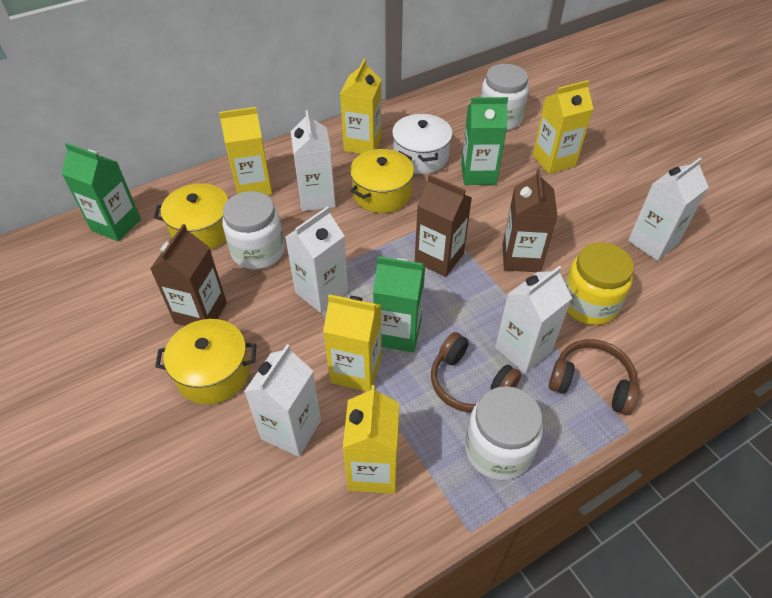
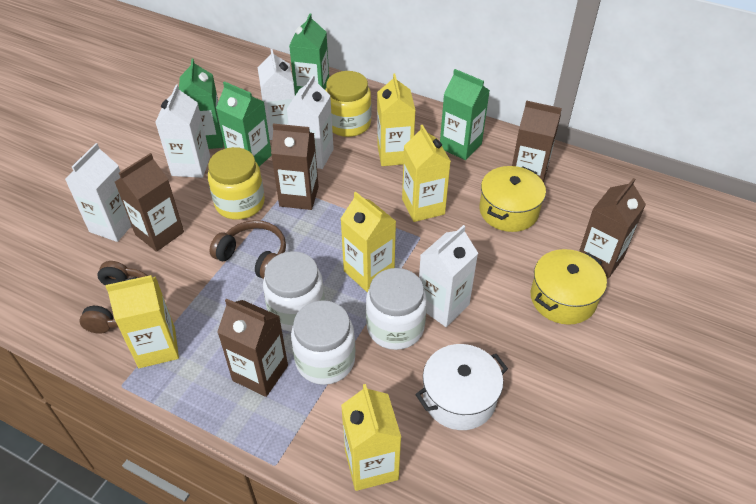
brown carton: 3 -> 5
green carton: 3 -> 4
yellow jar: 1 -> 2
yellow pot: 3 -> 2

